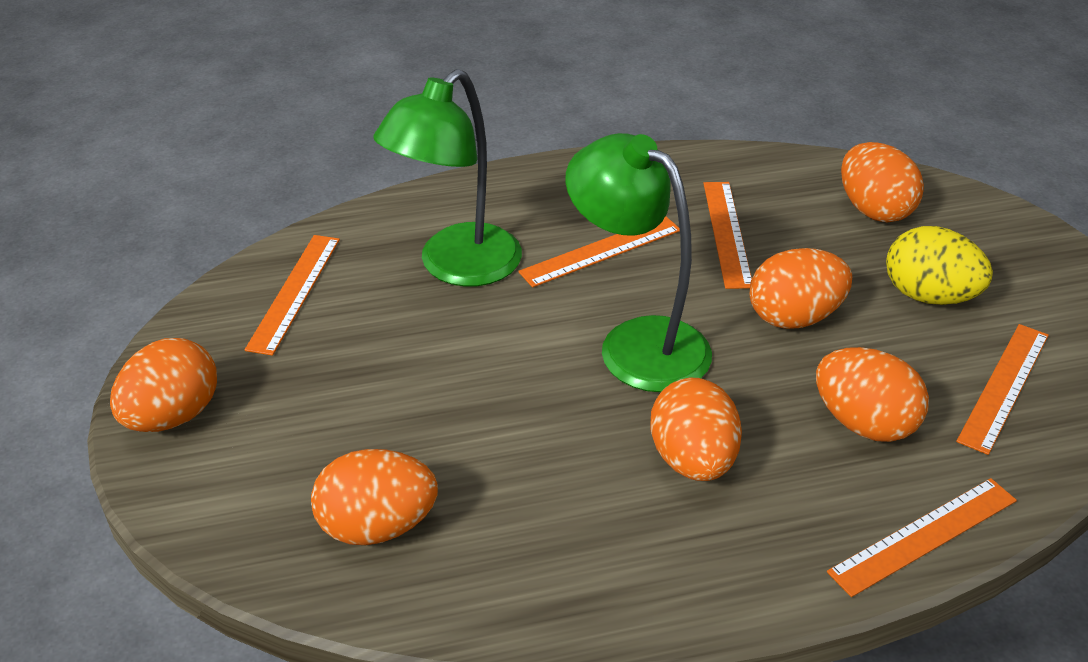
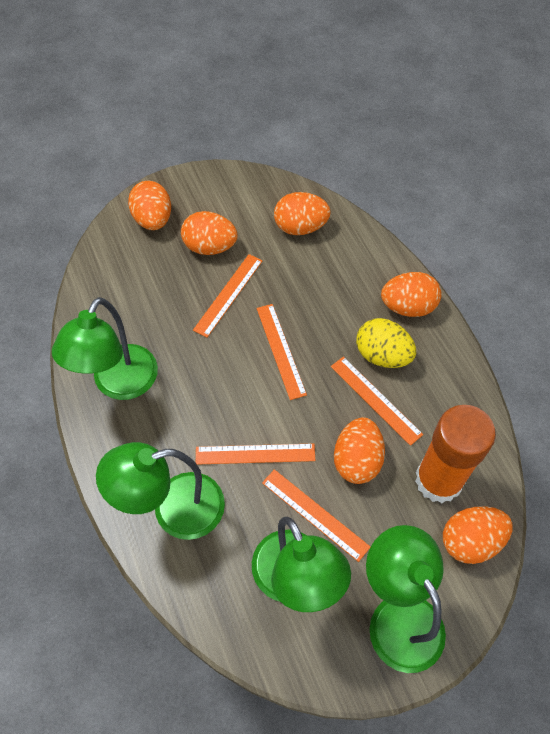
green lamp: 2 -> 4
orange glue stick: 0 -> 1

